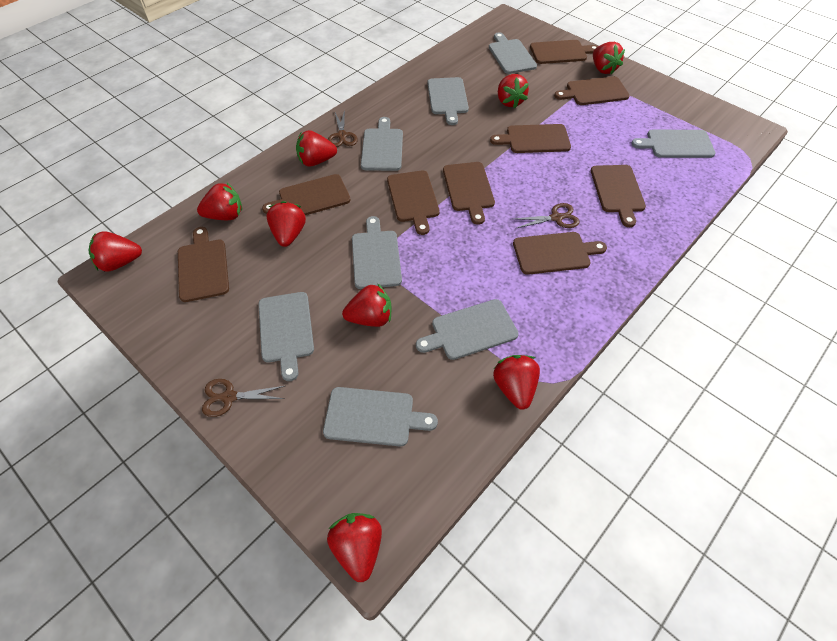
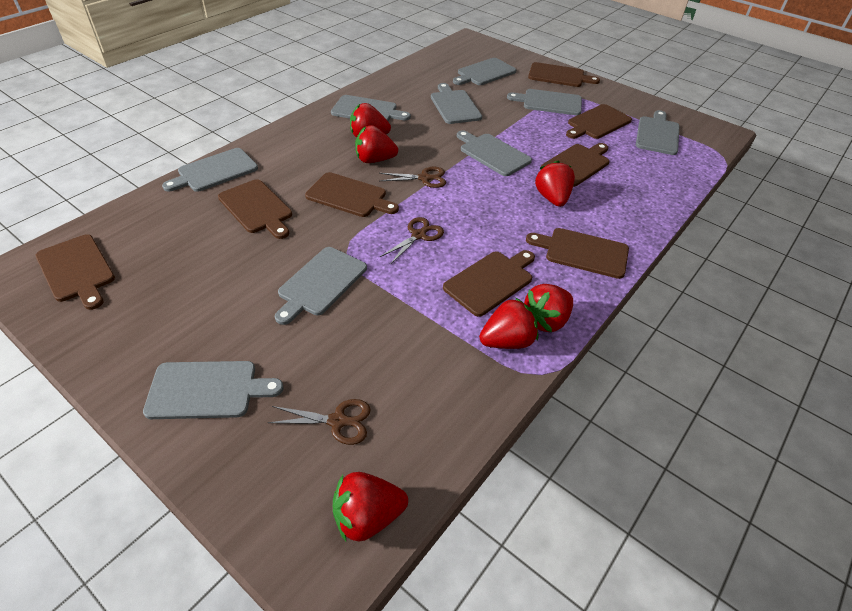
brown cutting board: 9 -> 8
grey cutting board: 8 -> 9
red strawberry: 9 -> 6

